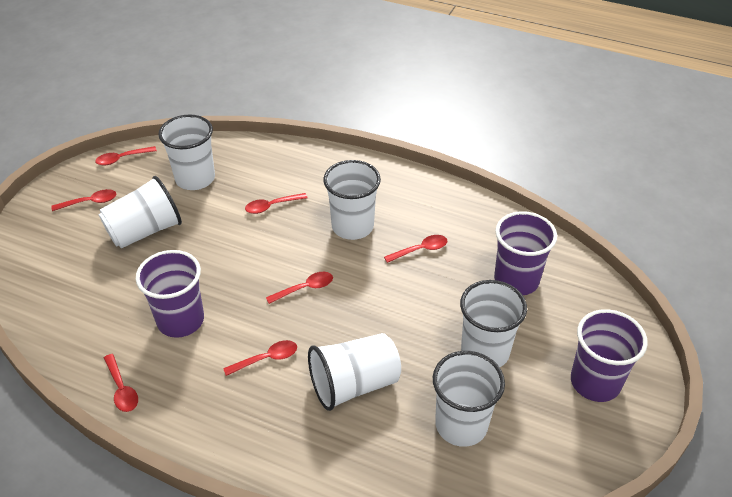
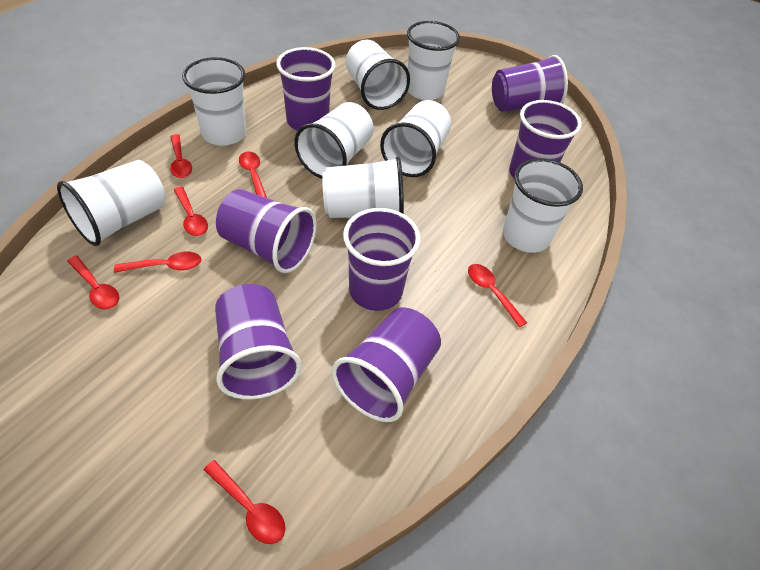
purple cup: 3 -> 7
white cup: 6 -> 8

